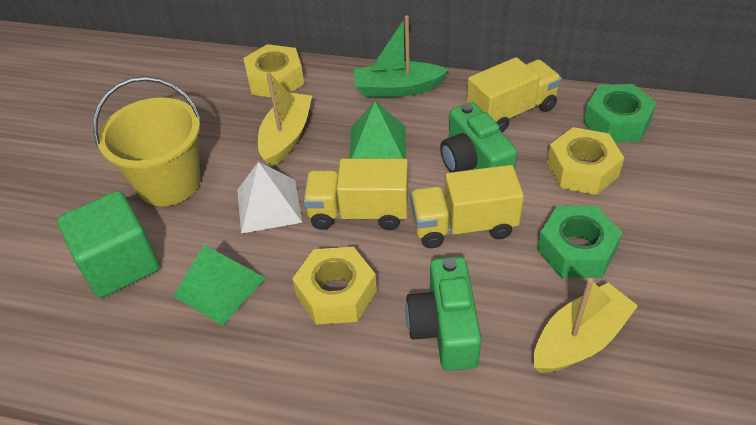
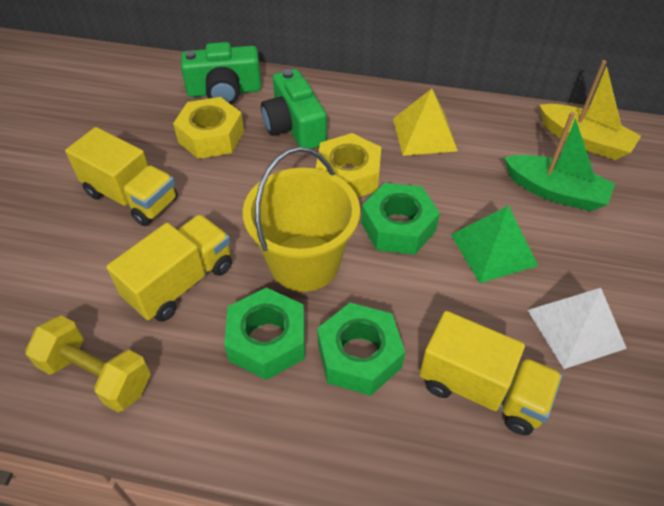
green cube: 1 -> 0
green nut: 2 -> 3
green pyramid: 2 -> 1
yellow boat: 2 -> 1
yellow dumbbell: 0 -> 1
yellow nut: 3 -> 2
yellow pyramid: 0 -> 1

